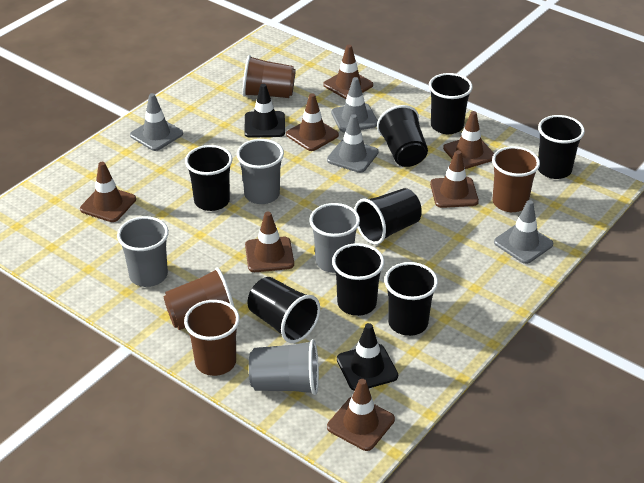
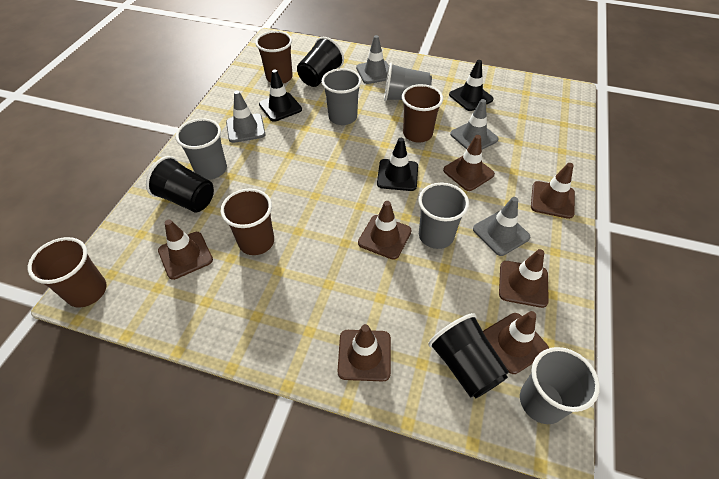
black cup: 8 -> 3
black traffic cone: 2 -> 3
grey cup: 4 -> 5

